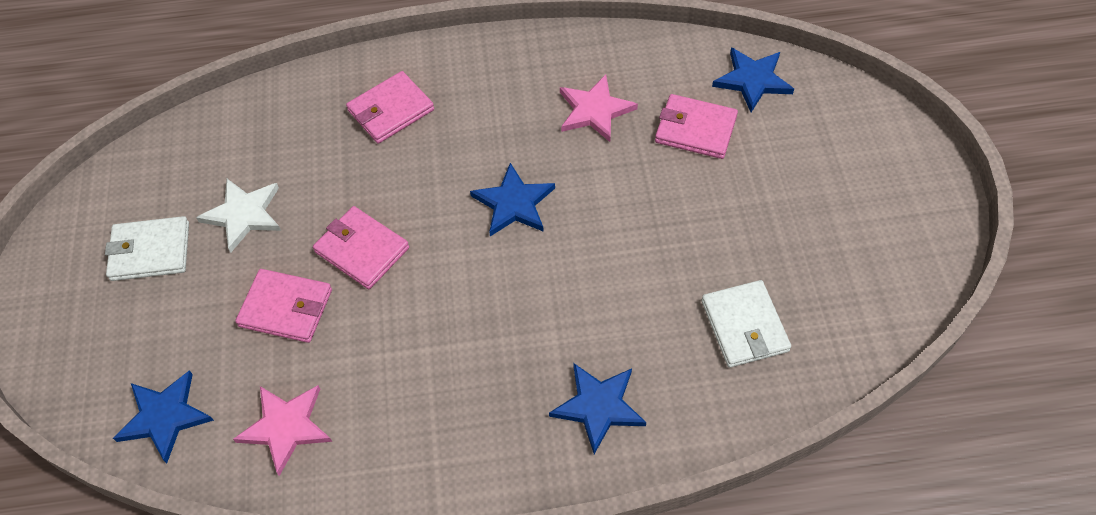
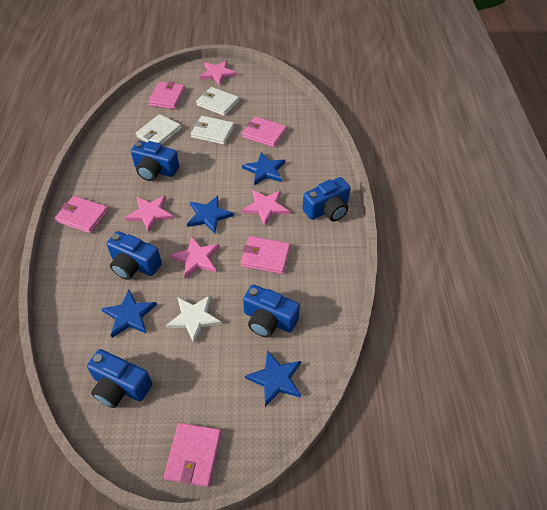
blue camera: 0 -> 5
pink star: 2 -> 4
pink wallet: 4 -> 5
white wallet: 2 -> 3

